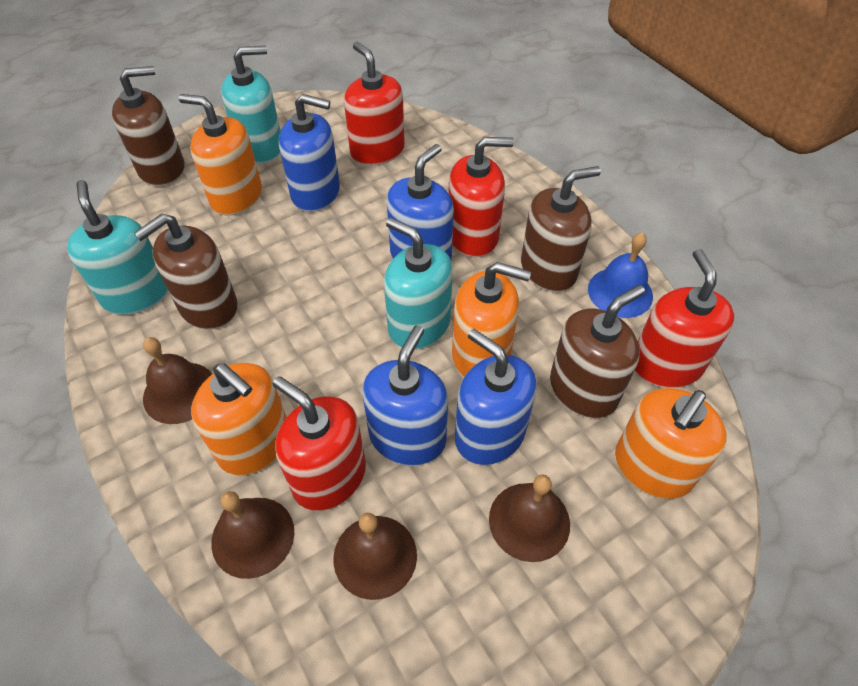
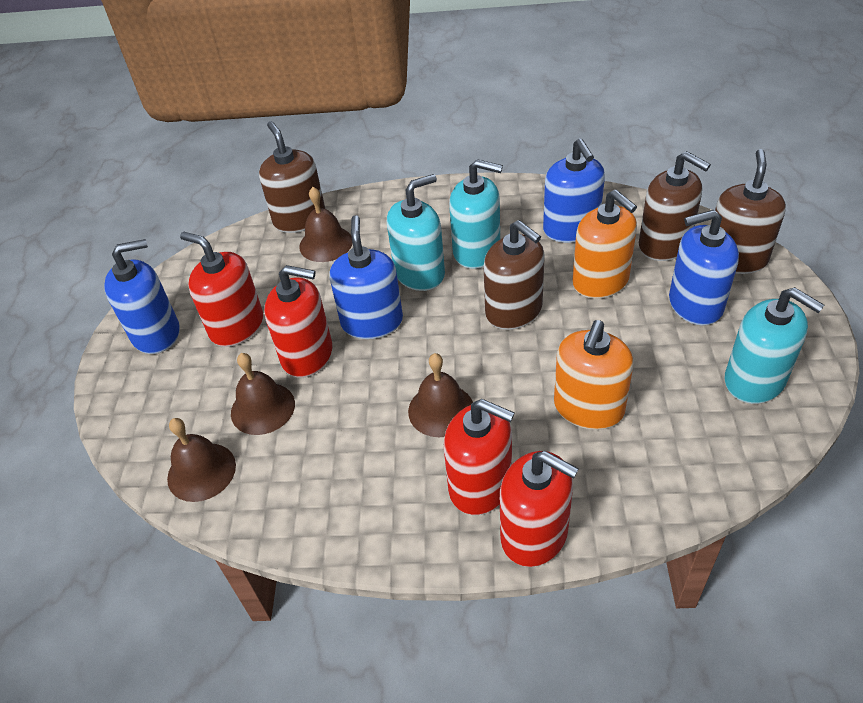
blue bell: 1 -> 0
orange soap dispenser: 4 -> 2

